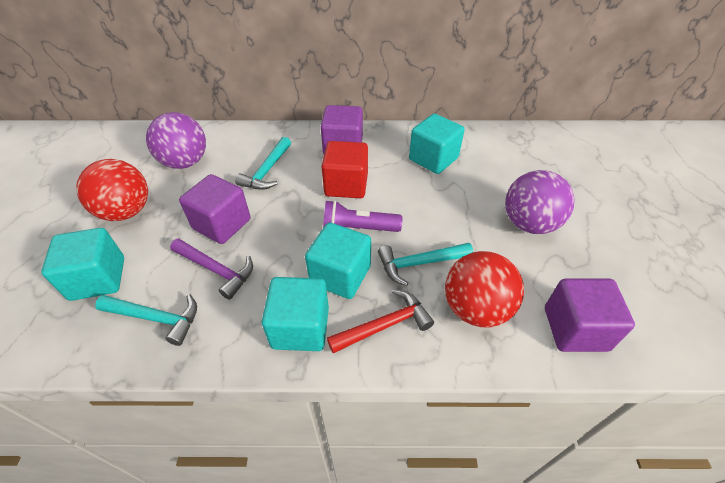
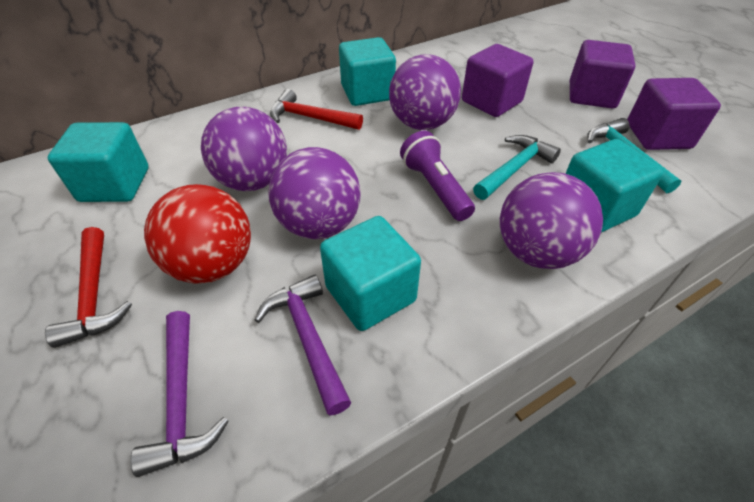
purple ball: 2 -> 4
purple hammer: 1 -> 2
red ball: 2 -> 1
red cube: 1 -> 0
red hammer: 1 -> 2
turquoise hammer: 3 -> 2

